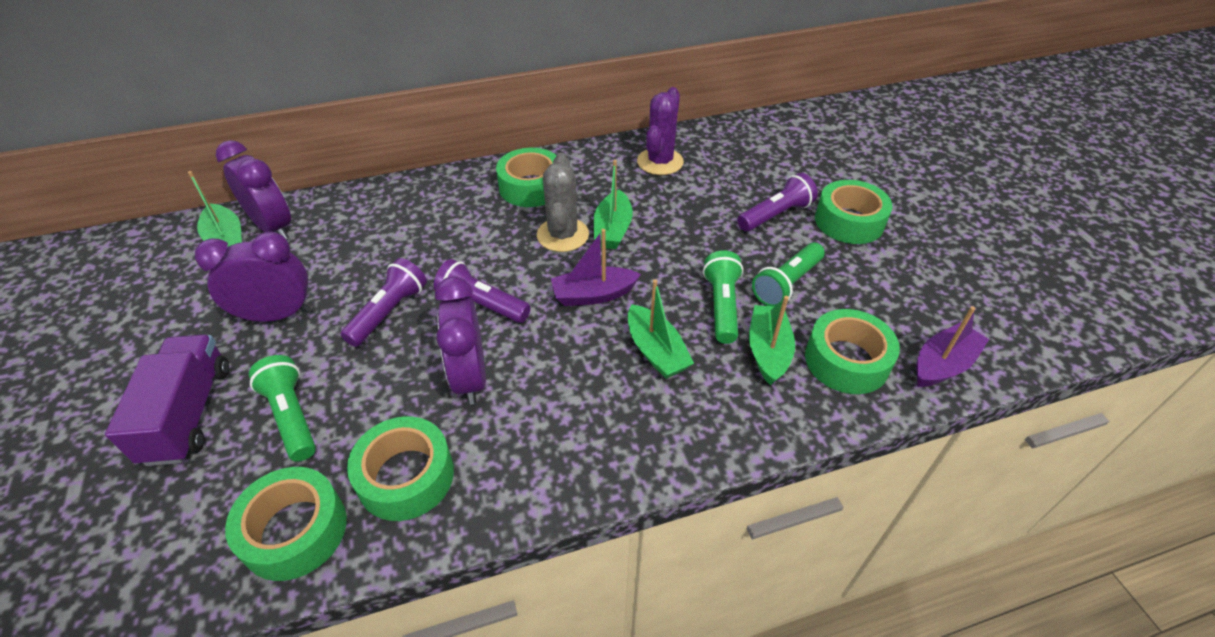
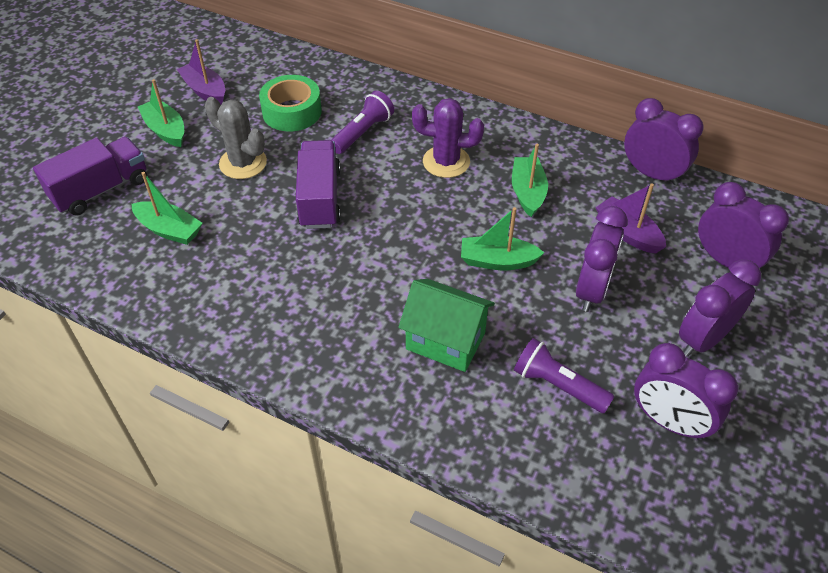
green flashlight: 3 -> 0
green house: 0 -> 1
green tape: 5 -> 1
purple clock: 3 -> 5
purple flashlight: 3 -> 2
purple truck: 1 -> 2

